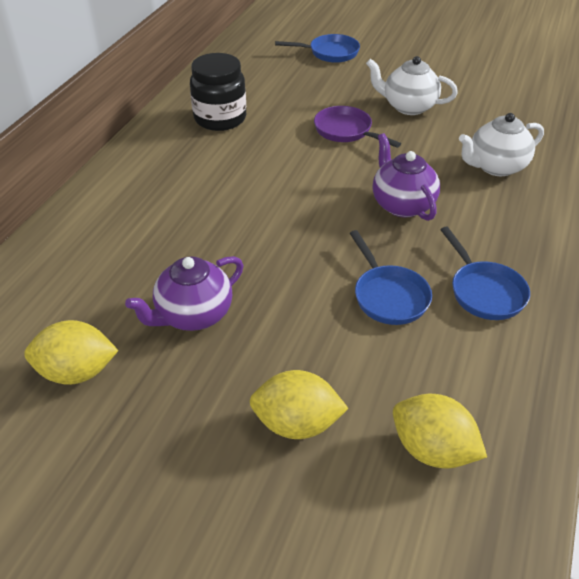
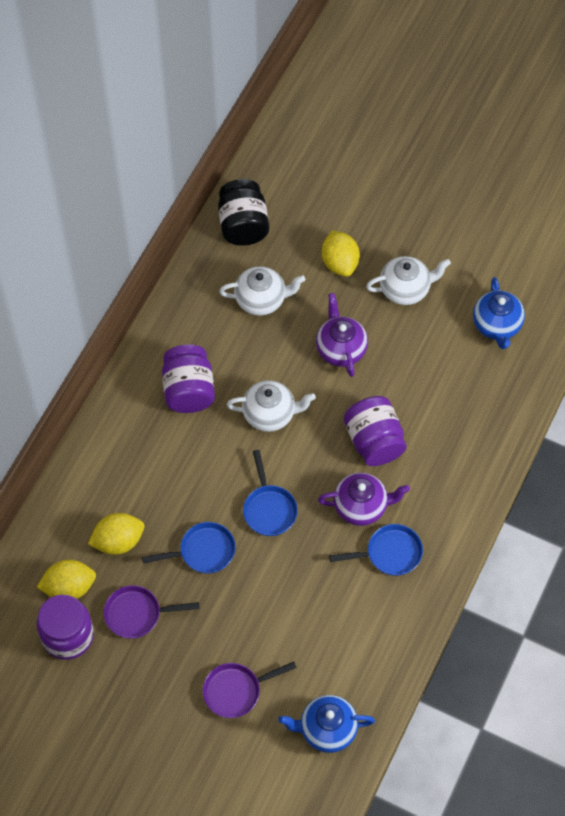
blue teapot: 0 -> 2
purple jar: 0 -> 3
purple pan: 1 -> 2
white teapot: 2 -> 3

